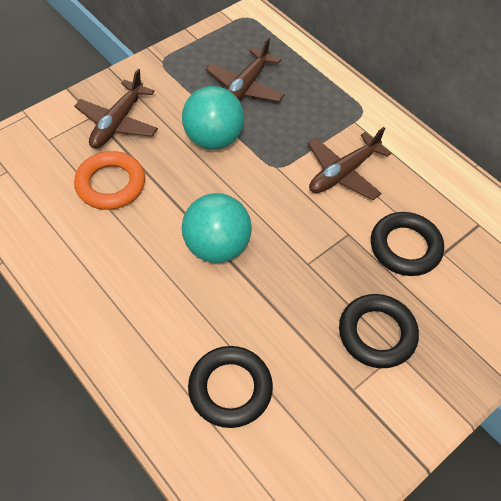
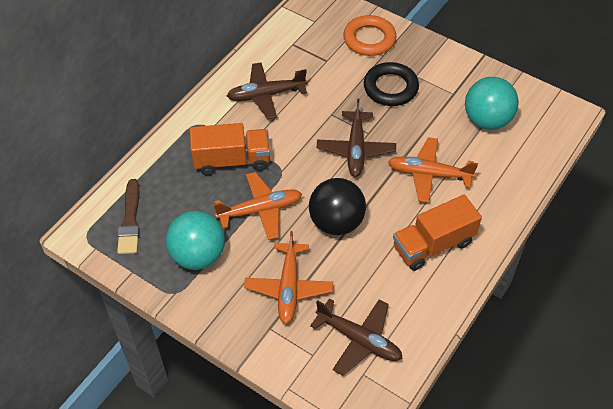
black ball: 0 -> 1
black ring: 3 -> 1
brown brush: 0 -> 1
orange plane: 0 -> 3
orange truck: 0 -> 2

